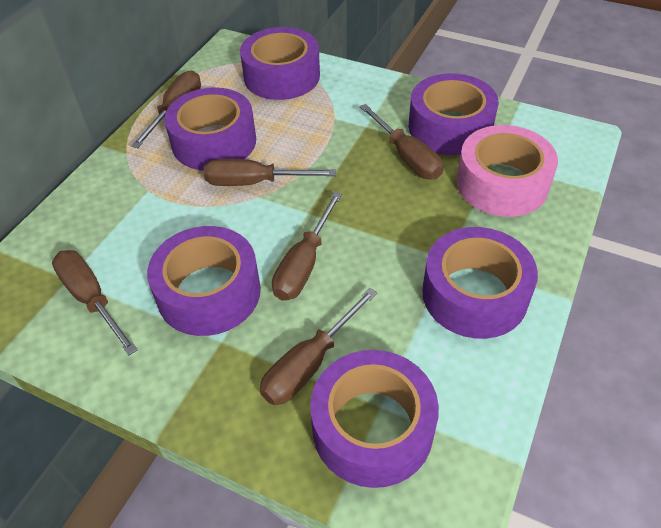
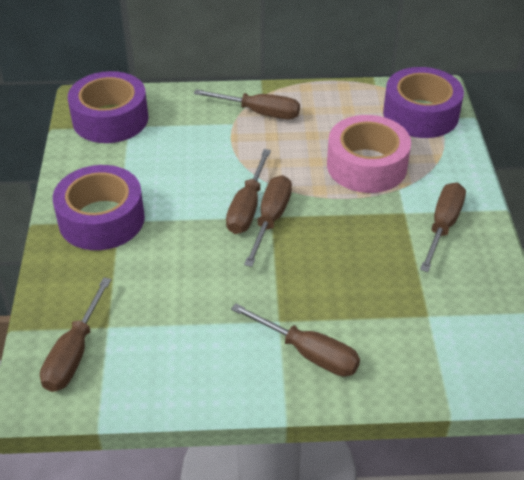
purple tape: 6 -> 3

